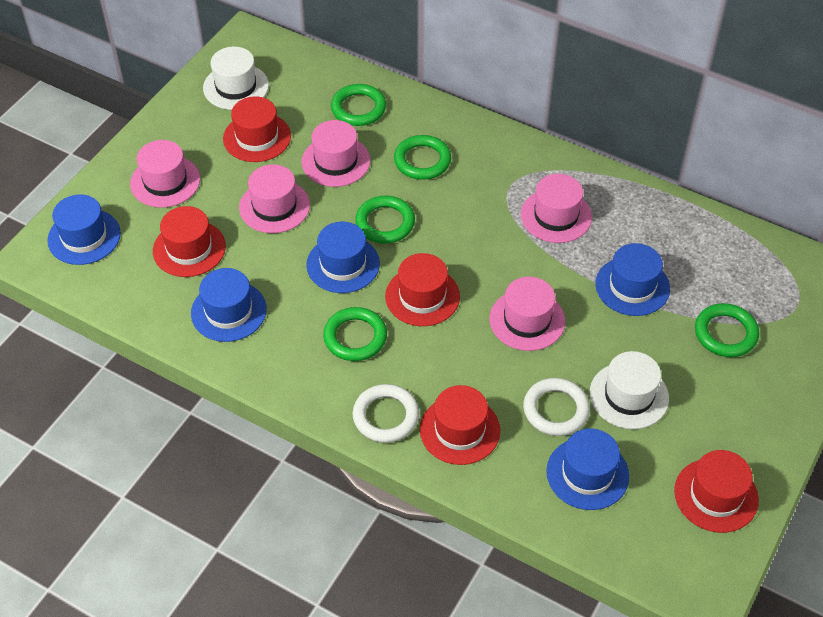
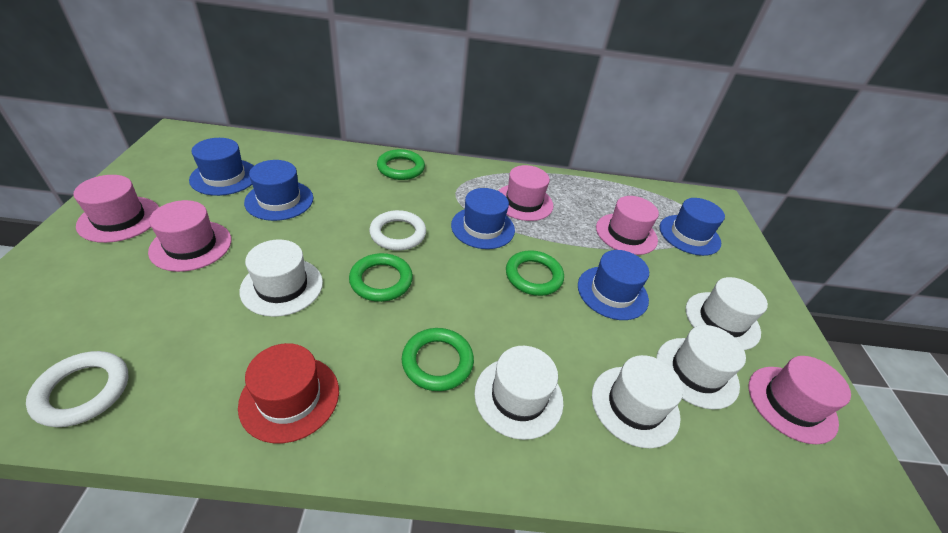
green ring: 5 -> 4
red hat: 5 -> 1
white hat: 2 -> 5

